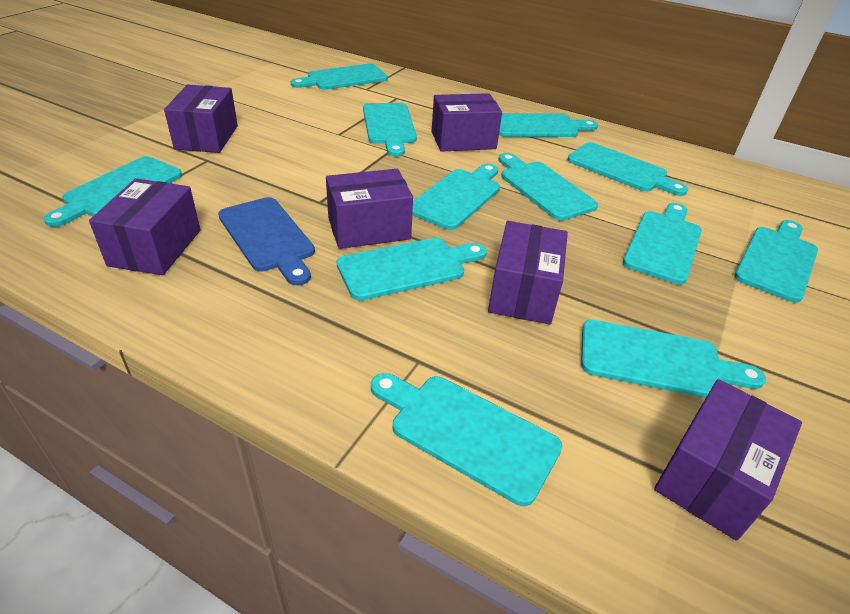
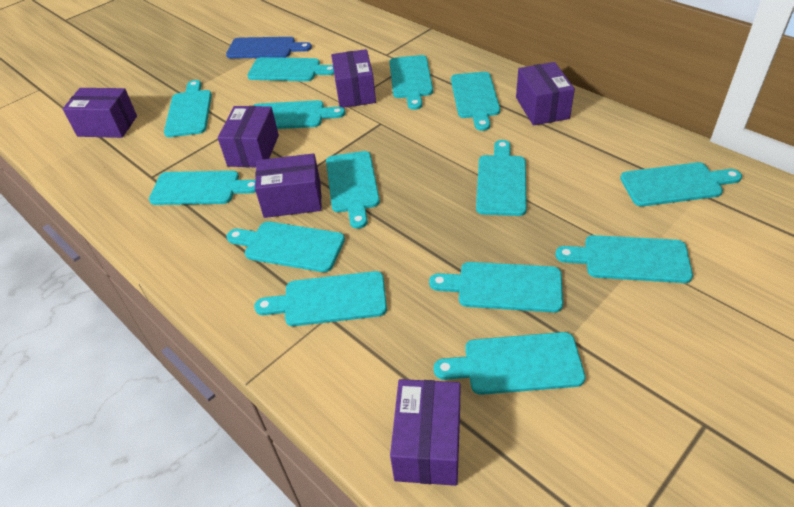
turquoise cutting board: 12 -> 14

